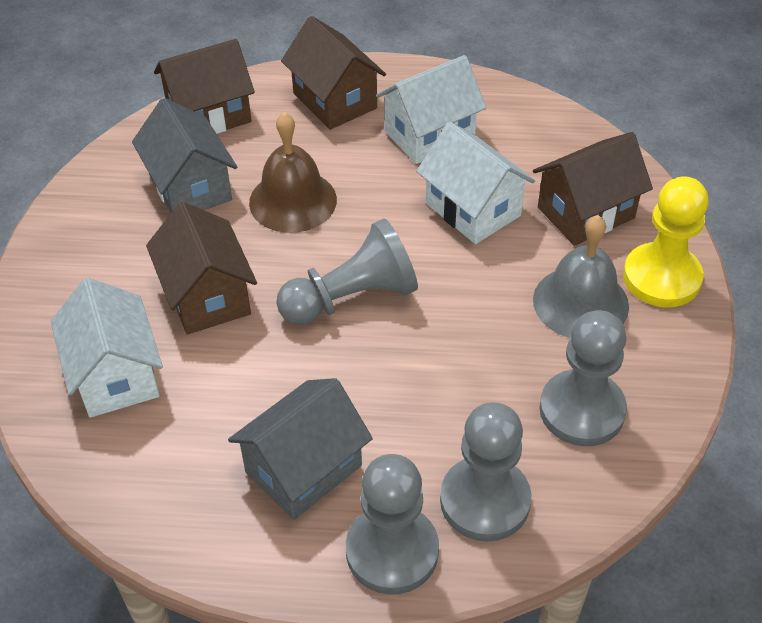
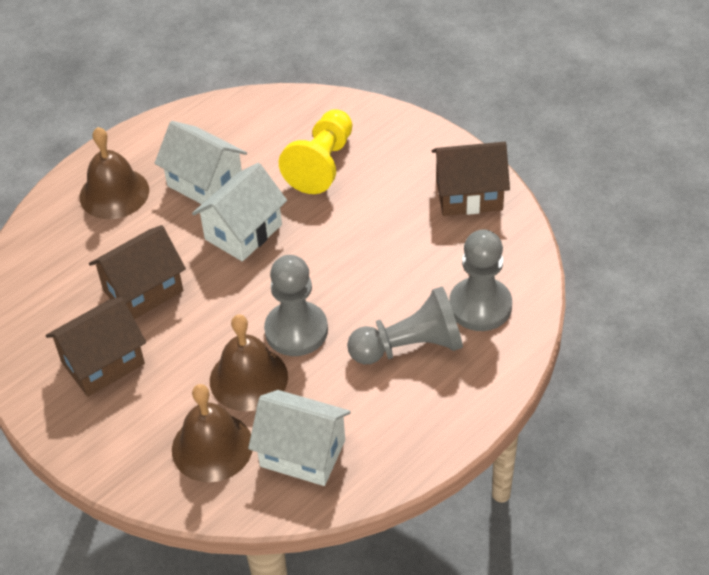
brown bell: 1 -> 3
brown house: 4 -> 3
grey bell: 1 -> 0
grey house: 2 -> 0
grey pawn: 4 -> 3

